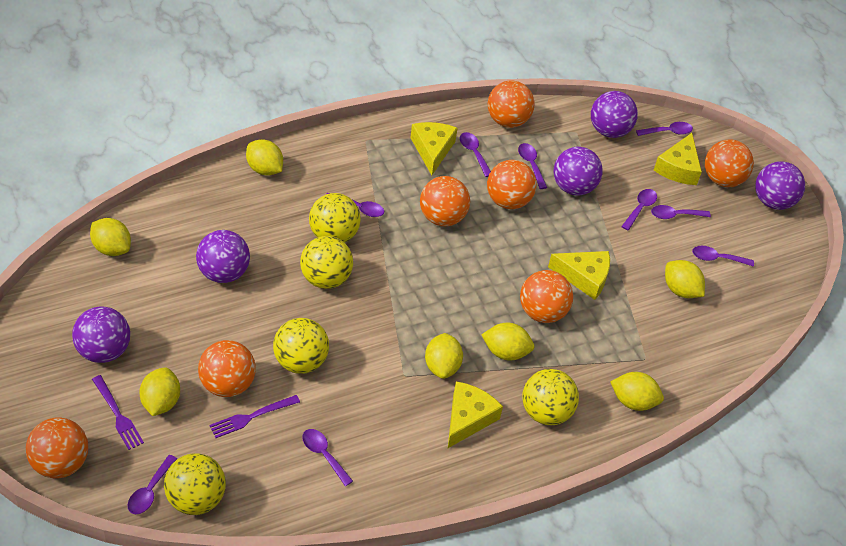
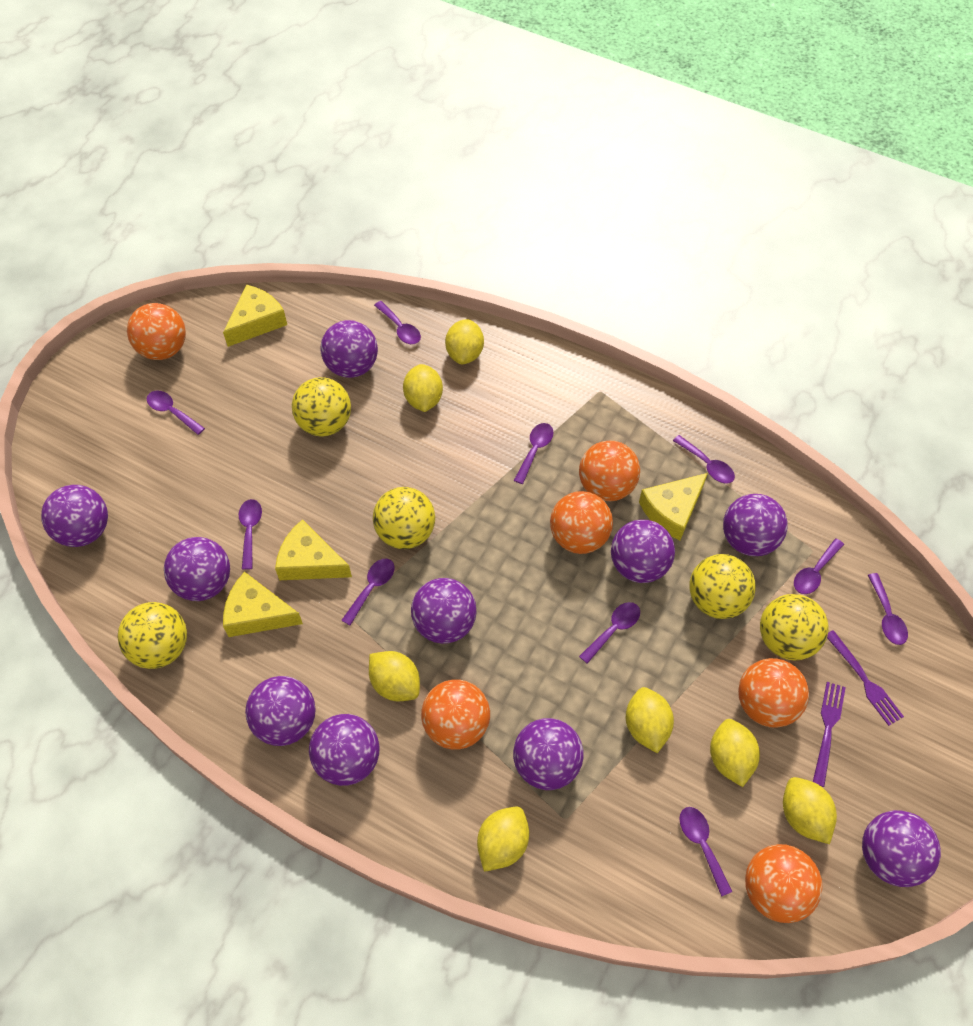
orange ball: 7 -> 6
purple ball: 5 -> 10
purple spoon: 9 -> 10

